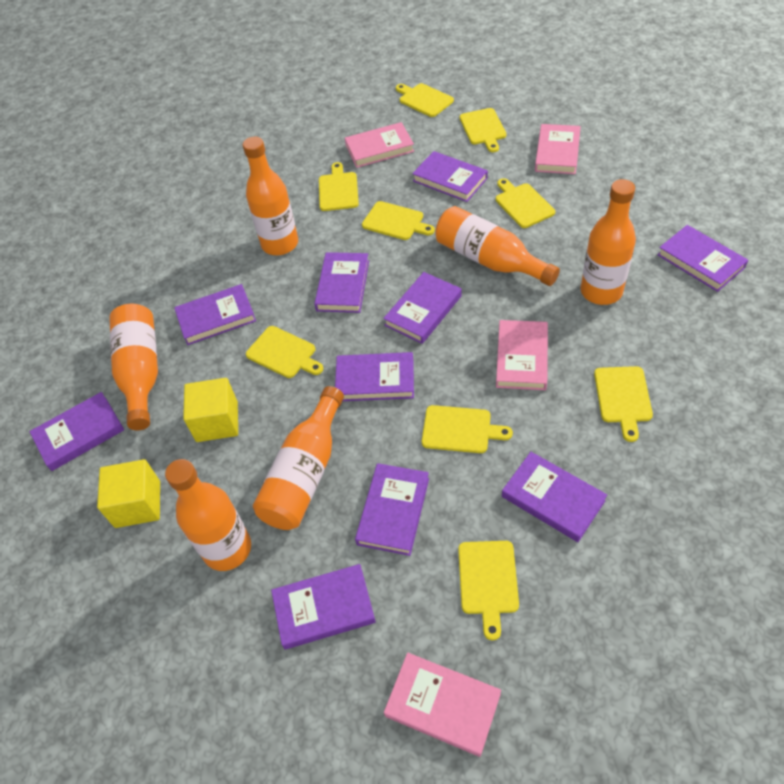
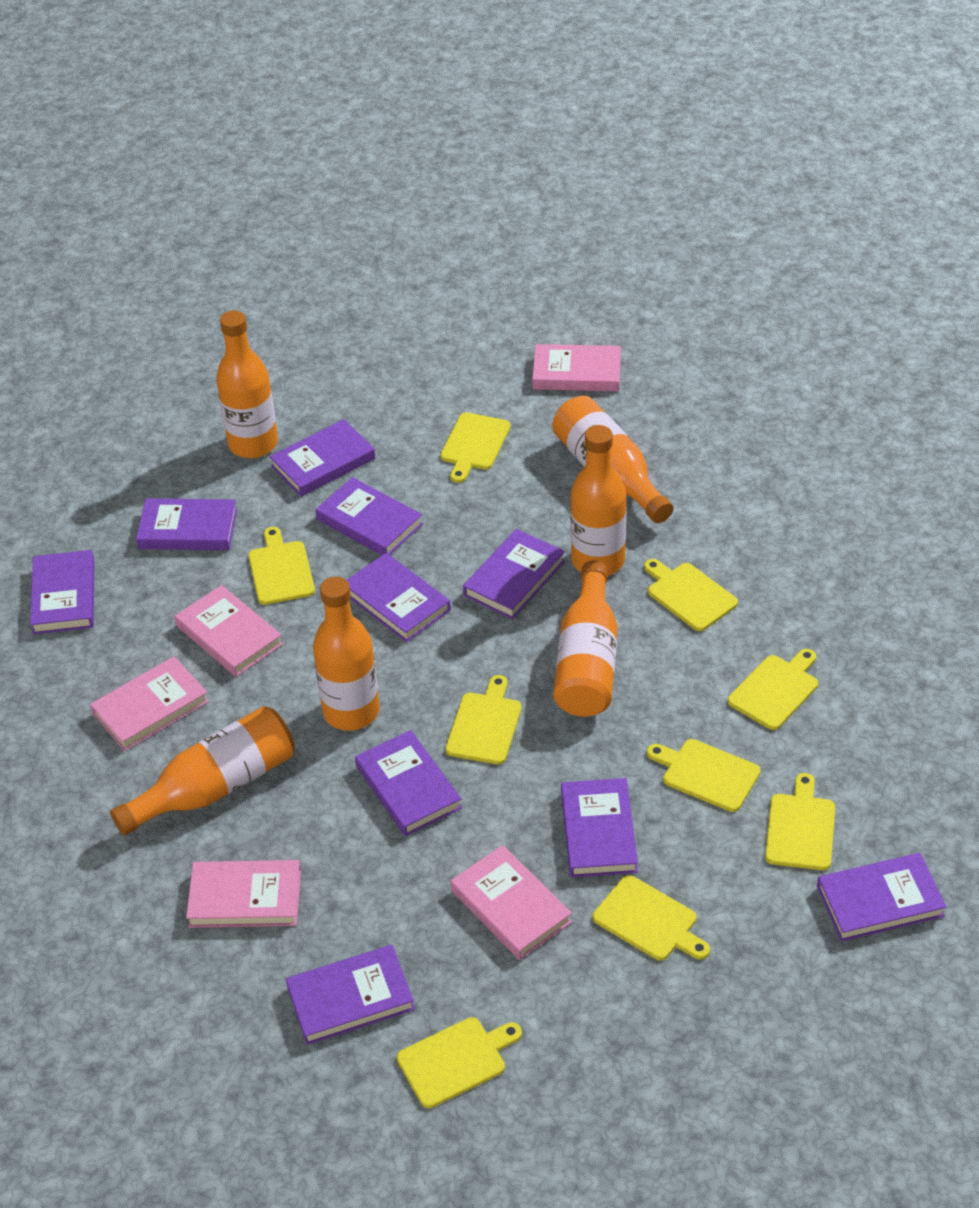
pink book: 4 -> 5
yellow cube: 2 -> 0

